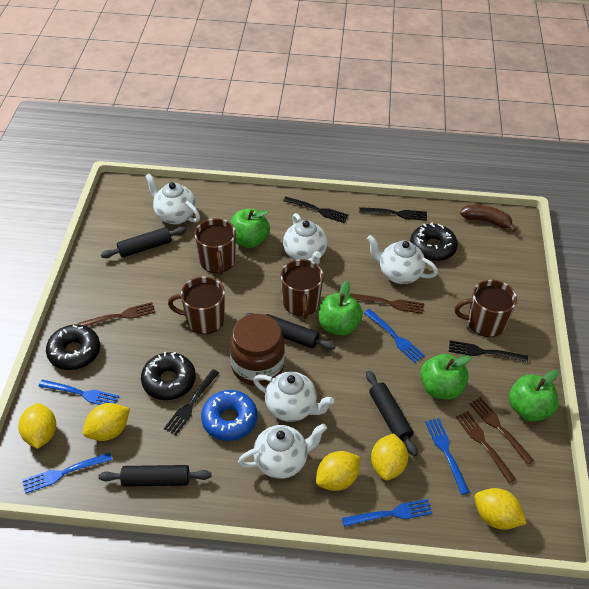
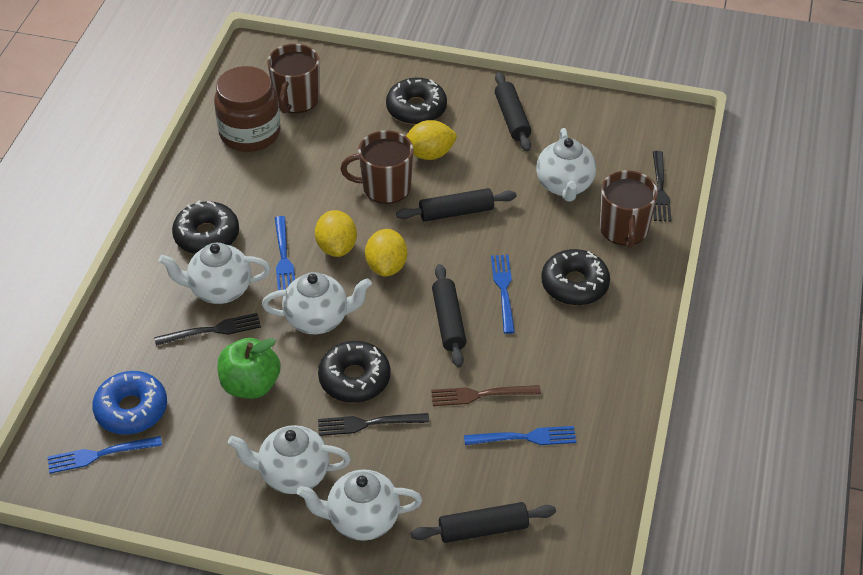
black donut: 3 -> 4
black fork: 4 -> 3
blue fork: 5 -> 4
brown banana: 1 -> 0
brown fork: 4 -> 1
brown mug: 4 -> 3
green apple: 4 -> 1
yellow lemon: 5 -> 3

